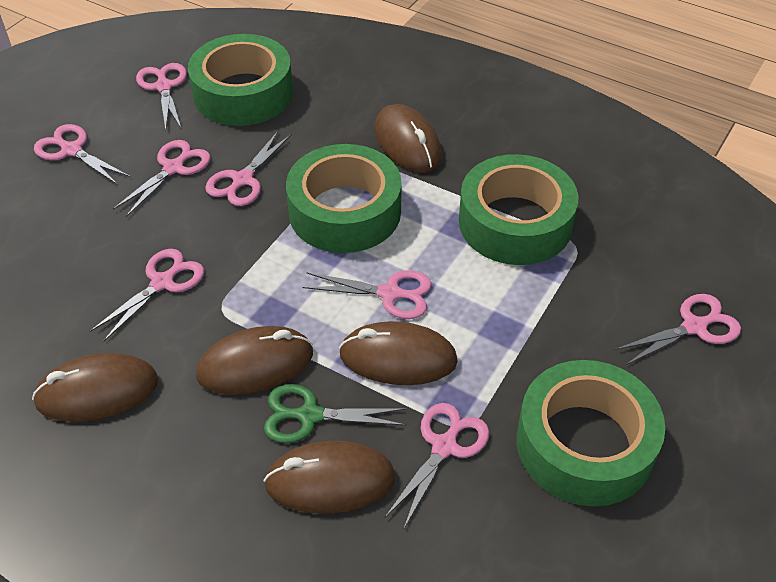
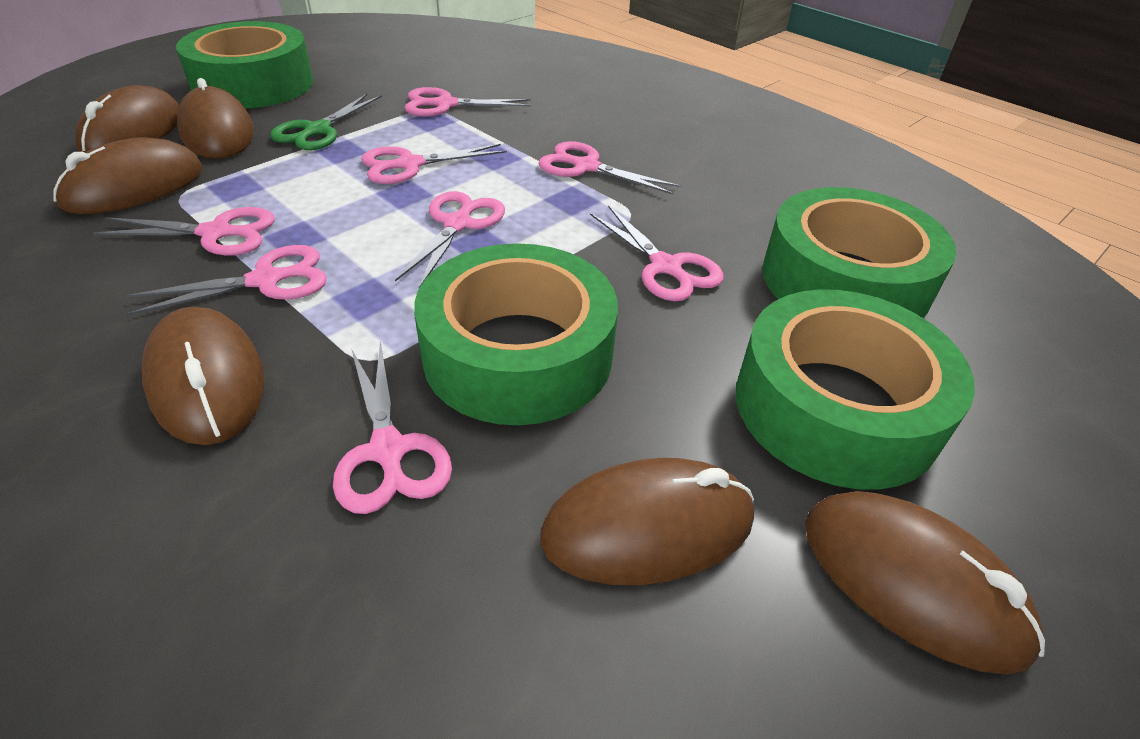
brown mouse: 5 -> 6

